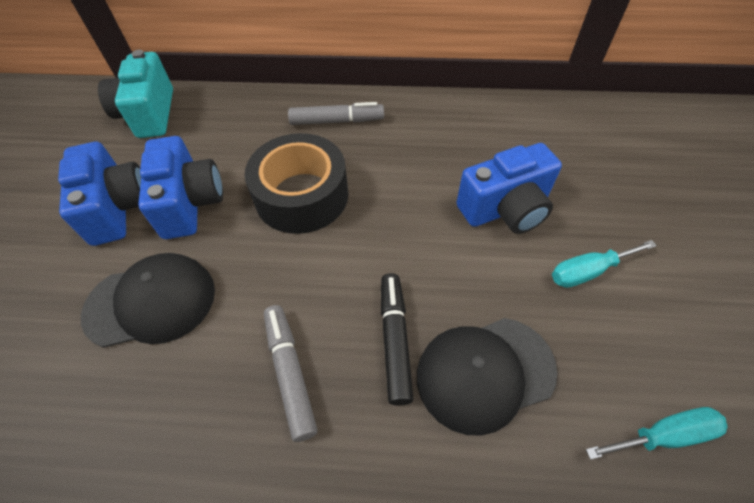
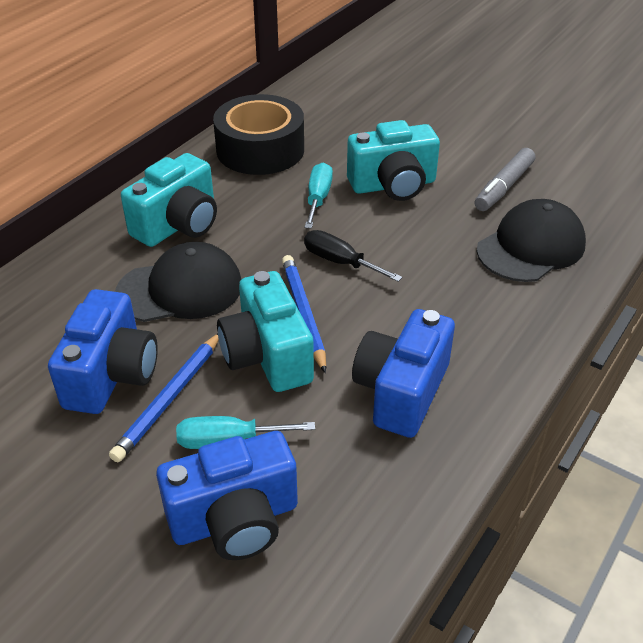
black marker: 1 -> 0
black screwdriver: 0 -> 1
blue pencil: 0 -> 2
grey marker: 2 -> 1
turquoise camera: 1 -> 3

